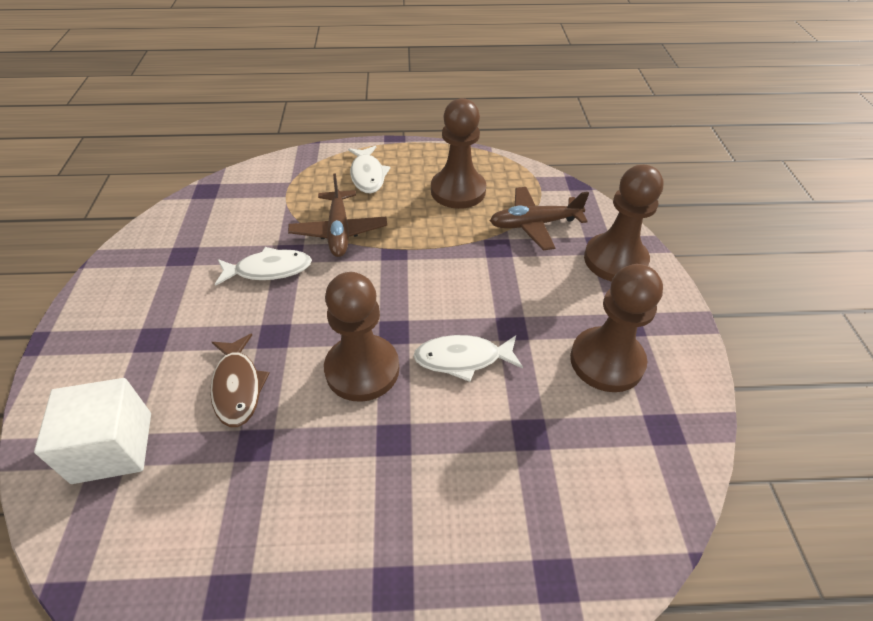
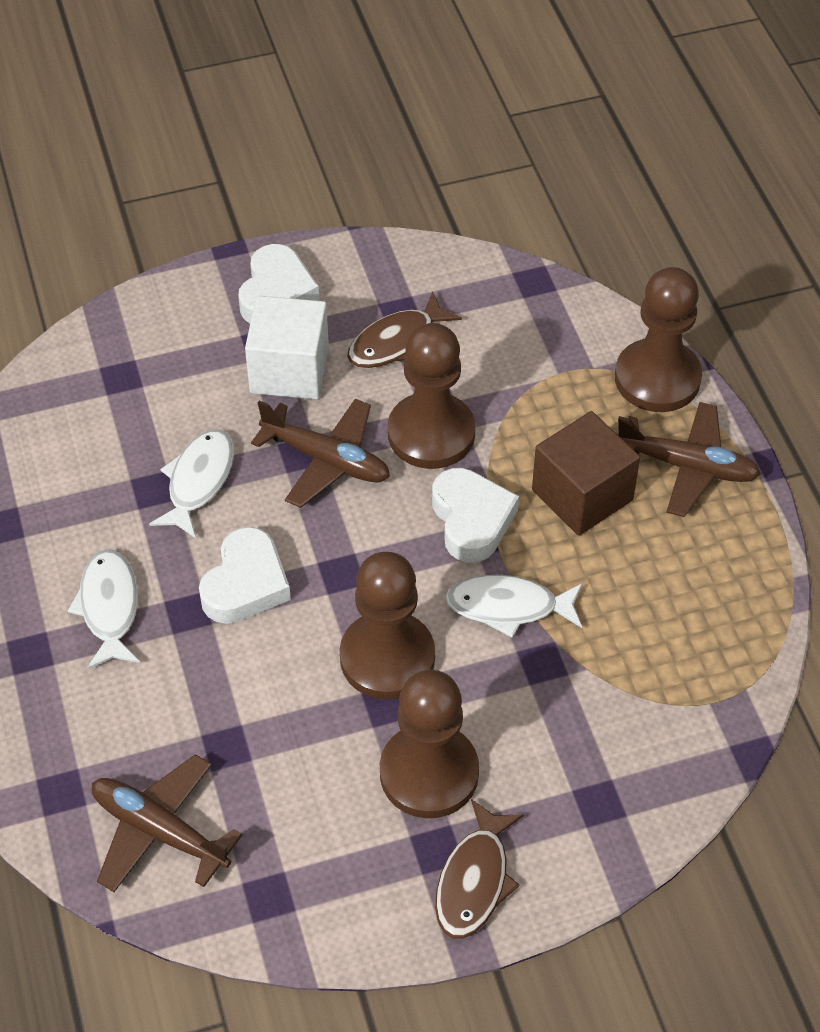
brown cube: 0 -> 1
brown fish: 1 -> 2
brown plane: 2 -> 3
white heart: 0 -> 3

